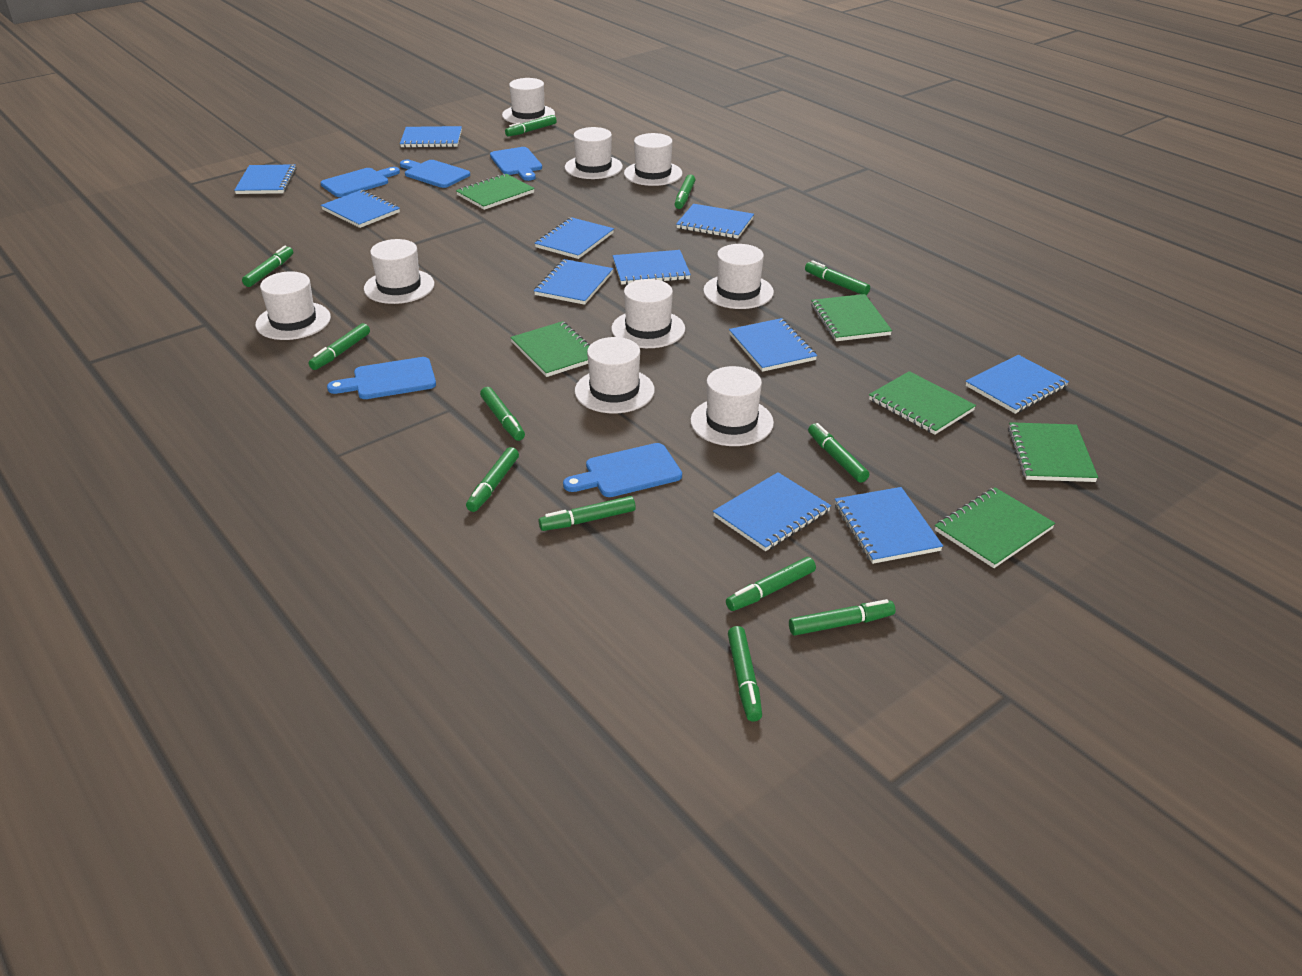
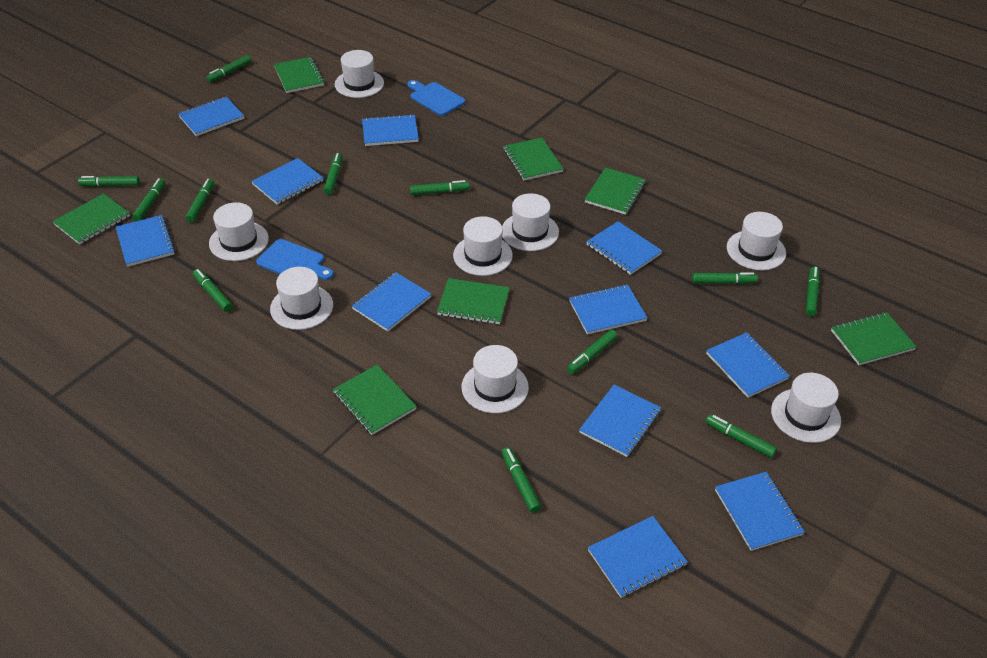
blue cutting board: 5 -> 2
green notebook: 6 -> 7
white hat: 9 -> 8

